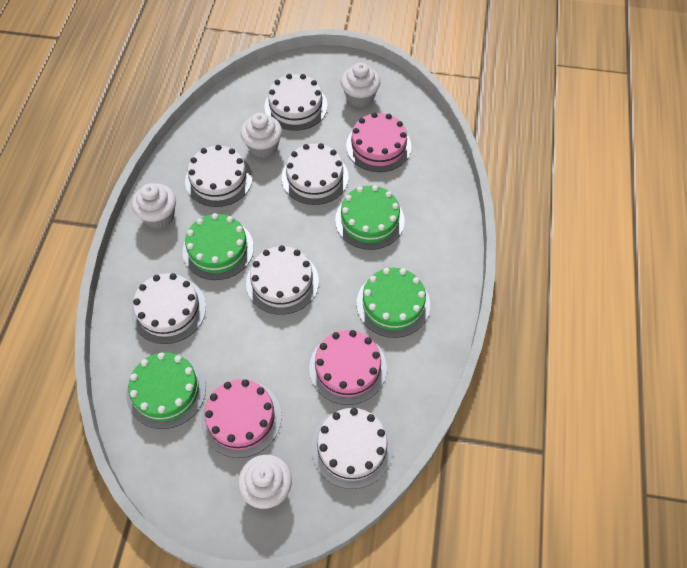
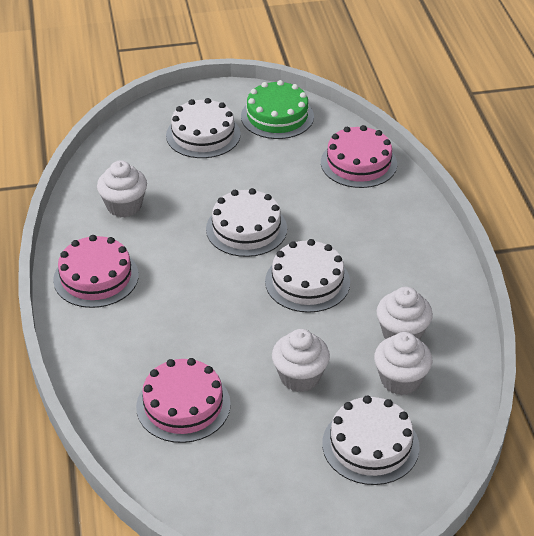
green cake: 4 -> 1
white cake: 6 -> 4

